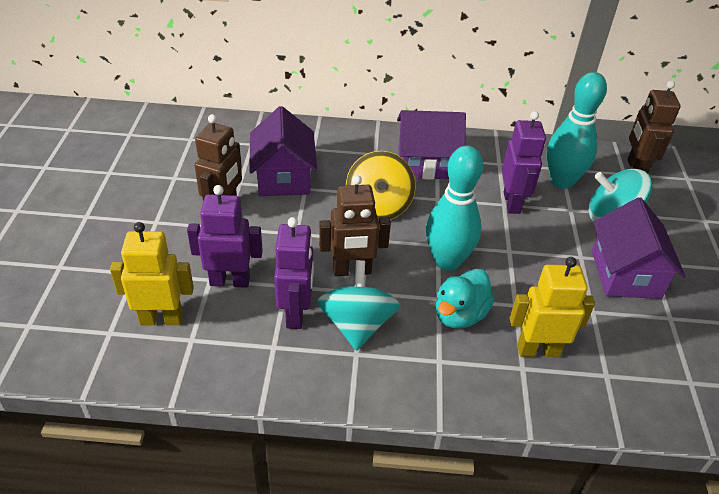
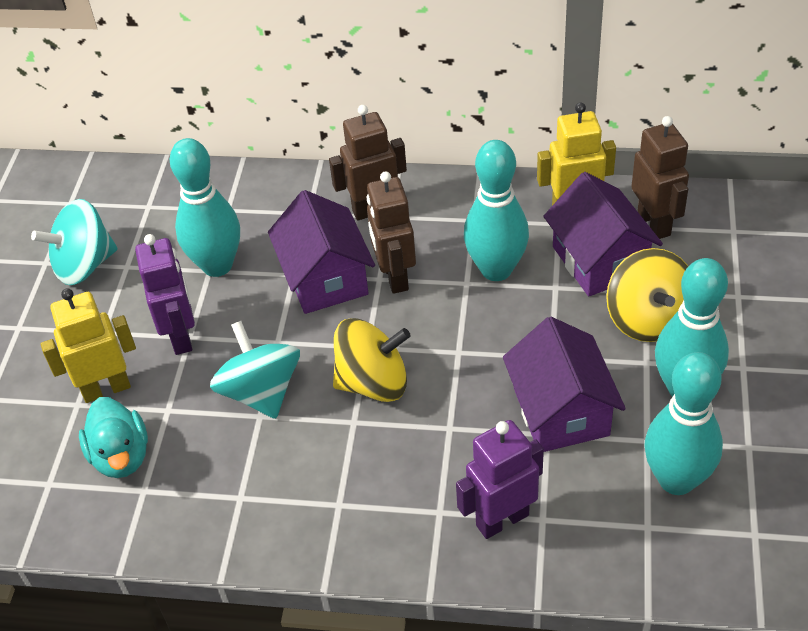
purple robot: 3 -> 2
turquoise bowling pin: 2 -> 4
yellow spinning top: 1 -> 2

